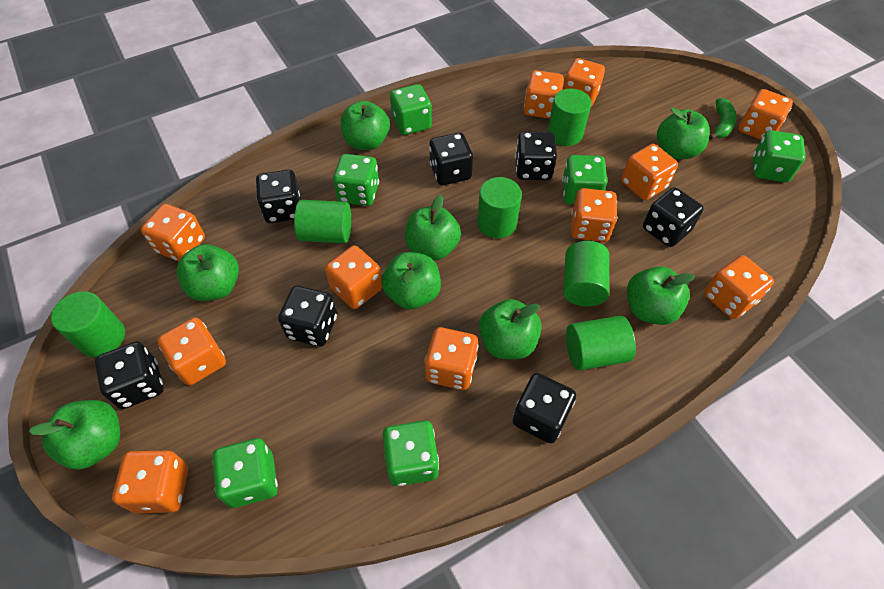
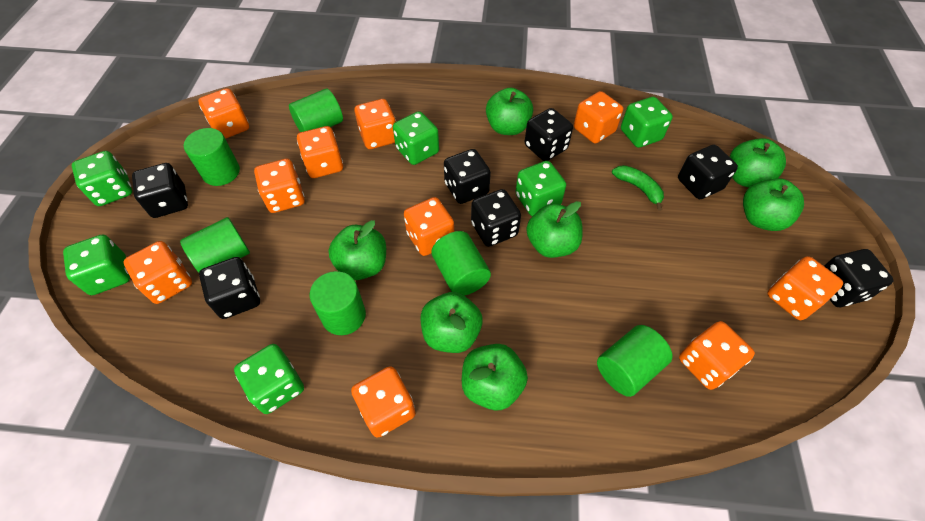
green apple: 8 -> 7
orange dice: 11 -> 10

